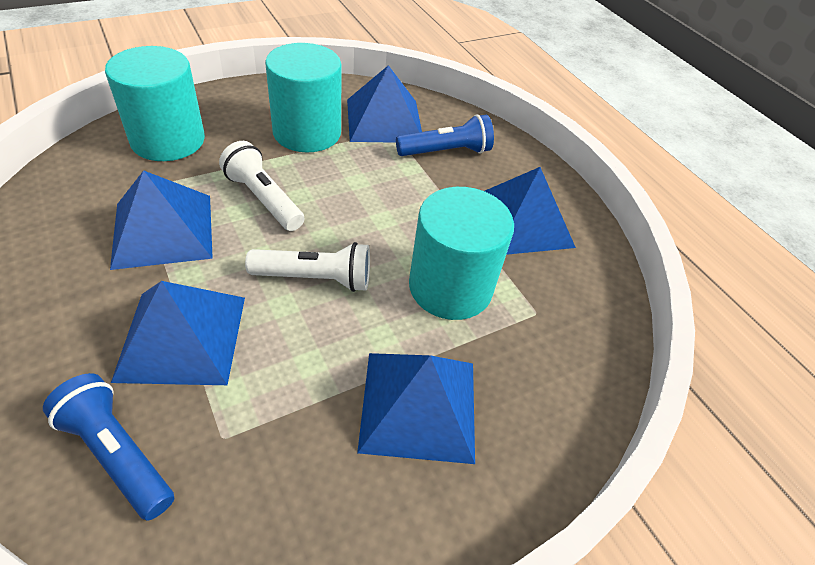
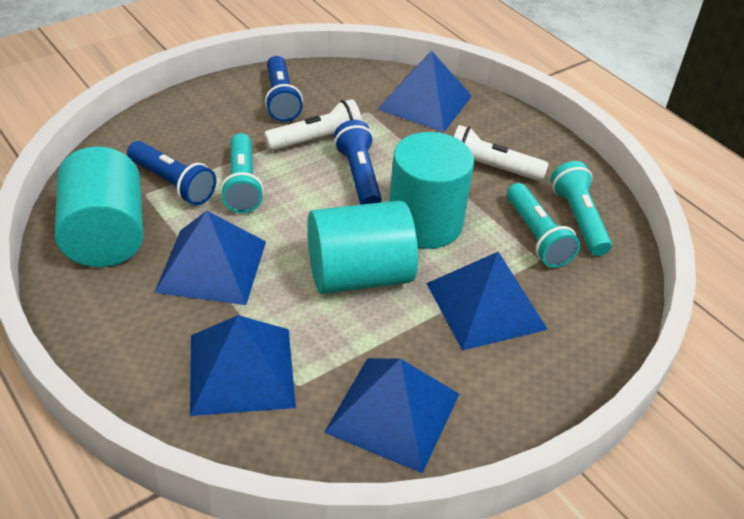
blue flashlight: 2 -> 3
turquoise flashlight: 0 -> 3

